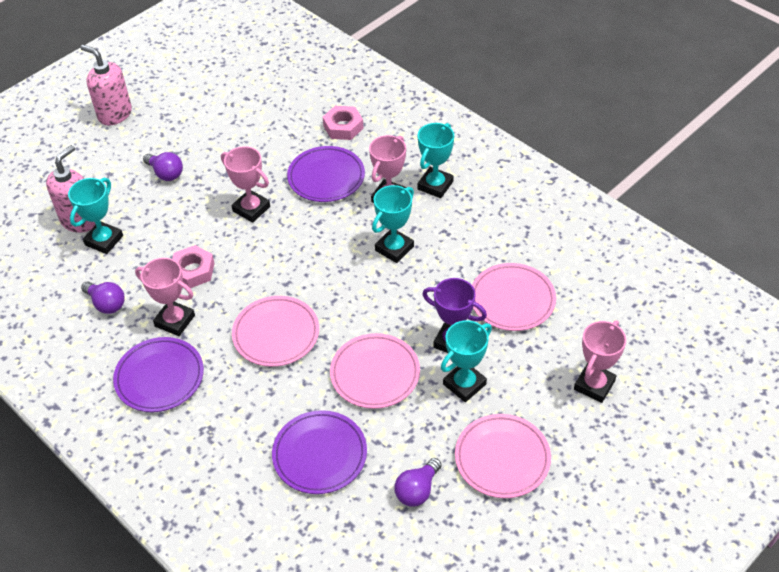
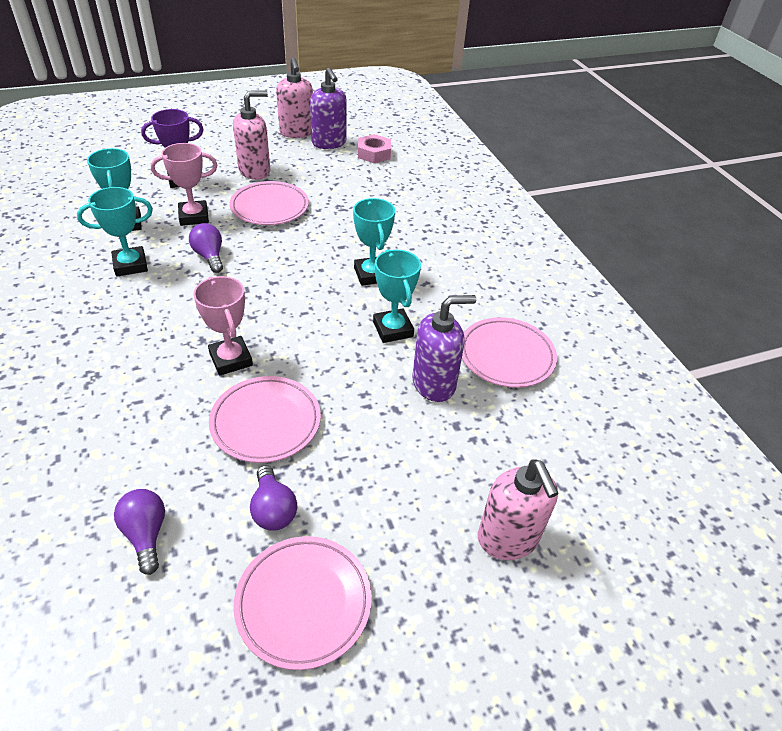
pink nut: 2 -> 1
pink soap dispenser: 2 -> 3
pink trophy: 4 -> 2
purple plate: 3 -> 0
purple soap dispenser: 0 -> 2

